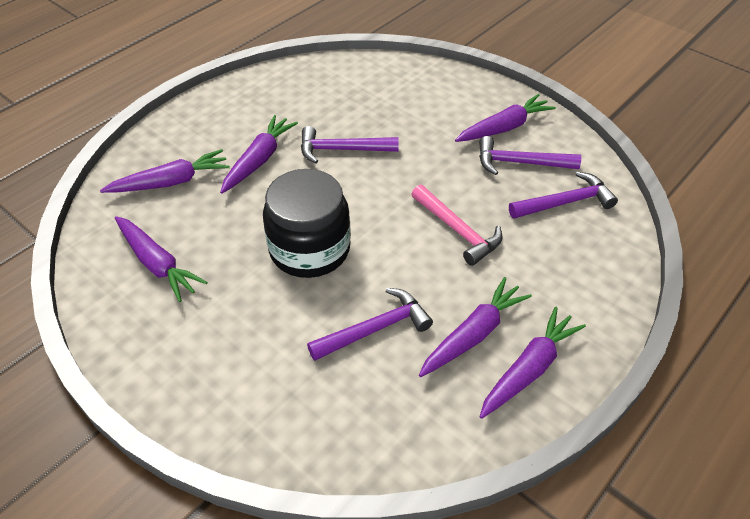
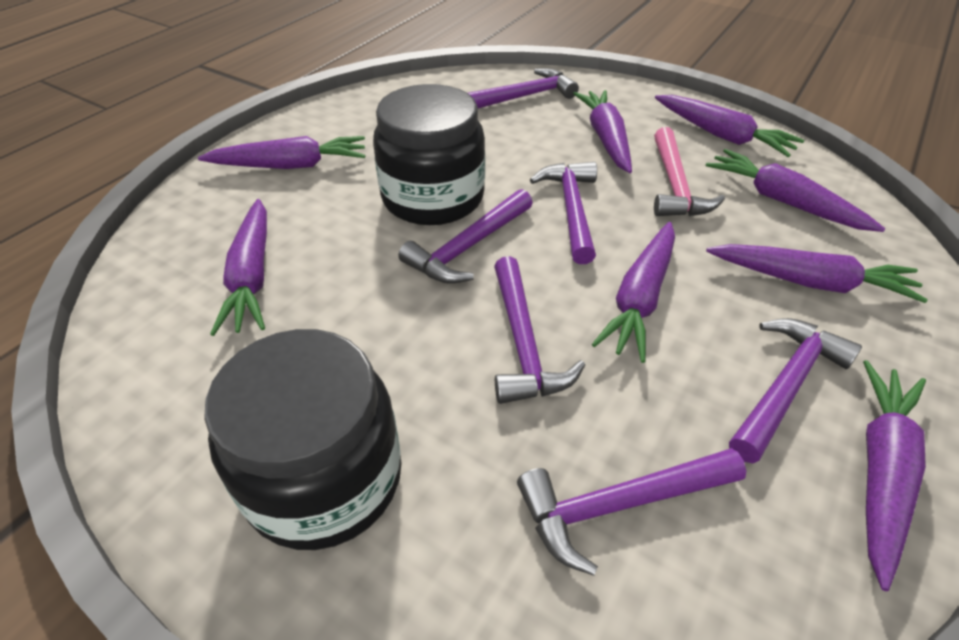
black jar: 1 -> 2
purple carrot: 6 -> 8
purple hammer: 4 -> 6

